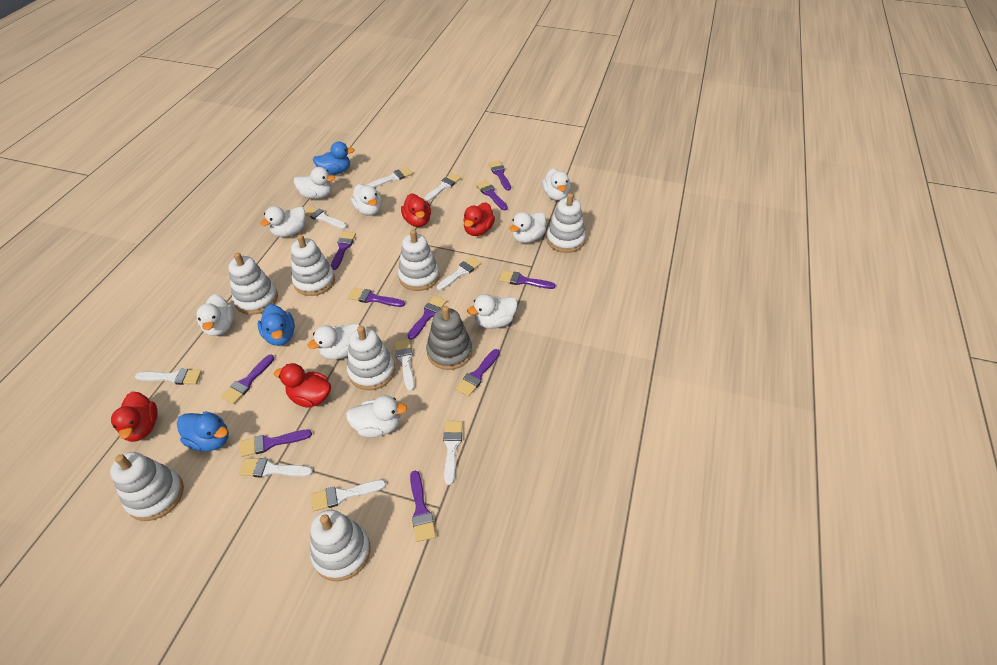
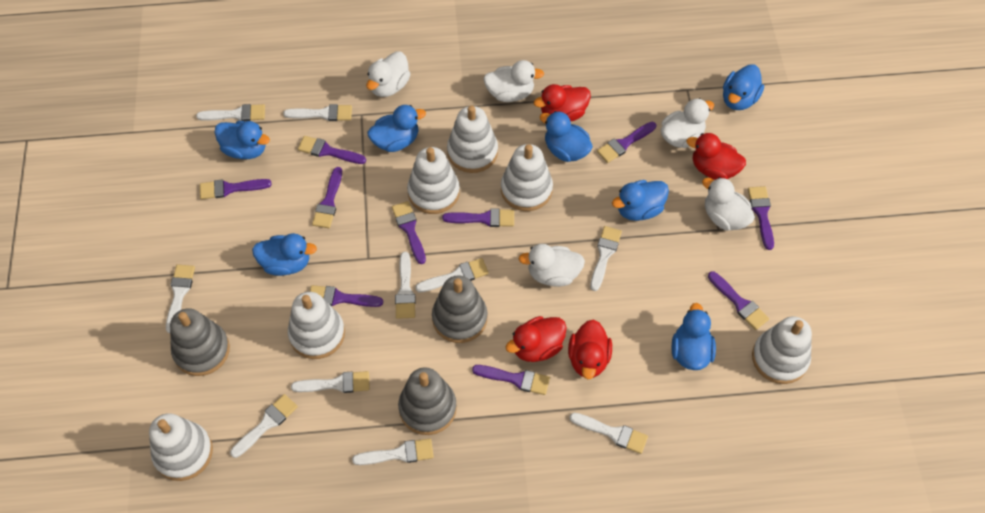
blue duck: 3 -> 7
grey stacking toy: 1 -> 3
white brush: 9 -> 10
white duck: 9 -> 5
white stacking toy: 7 -> 6

